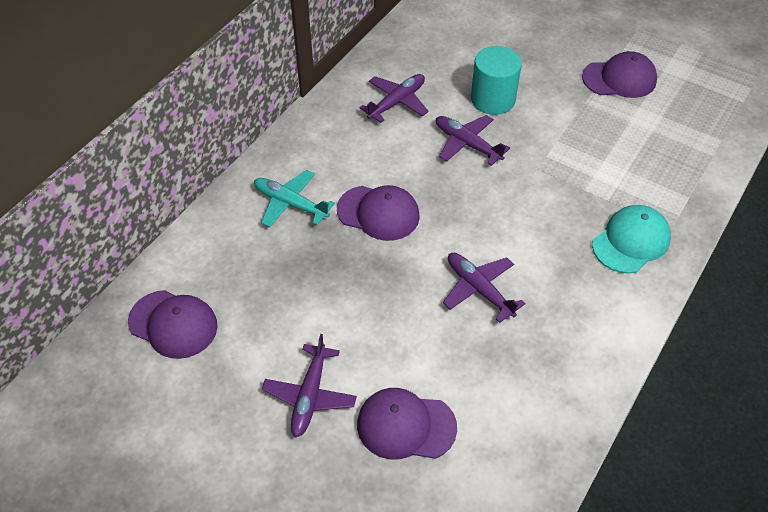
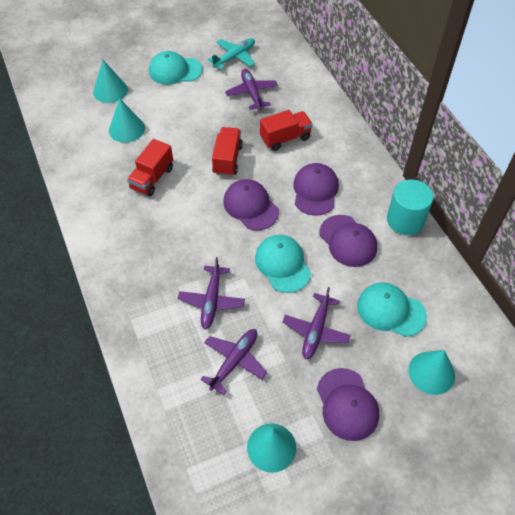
red truck: 0 -> 3
turquoise cap: 1 -> 3
turquoise cone: 0 -> 4

